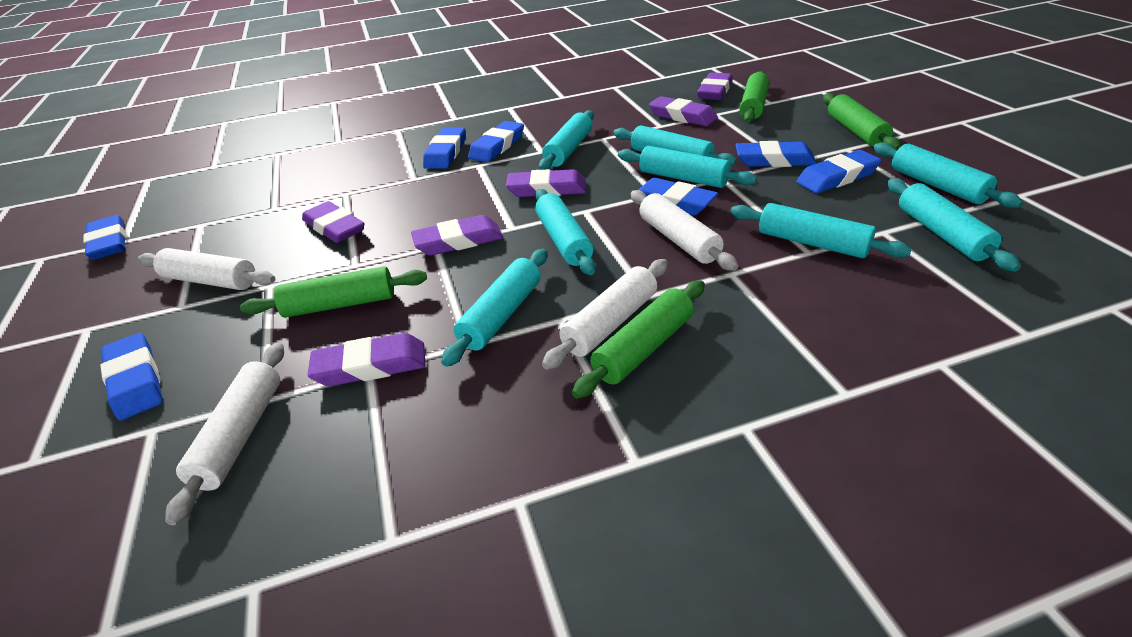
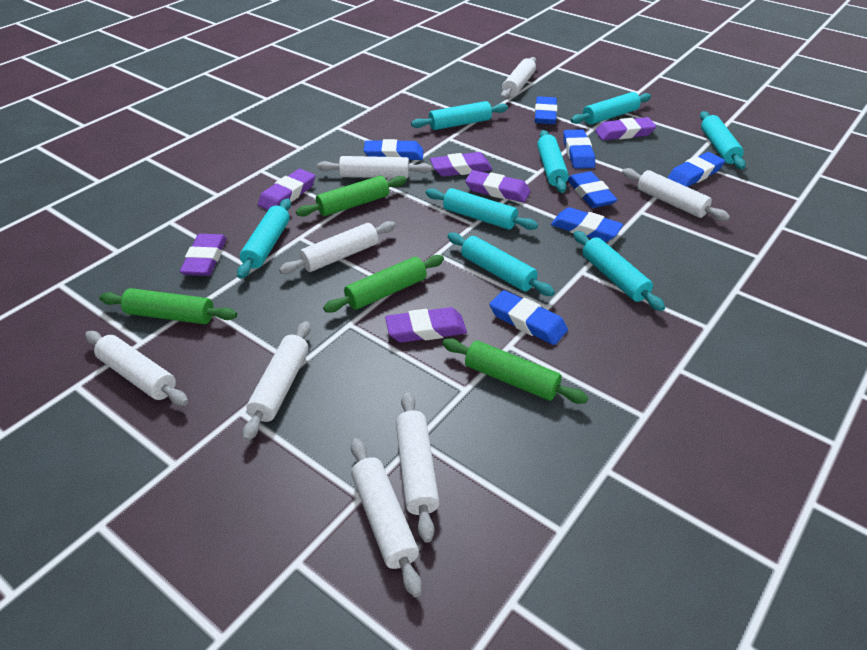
white rolling pin: 4 -> 8

